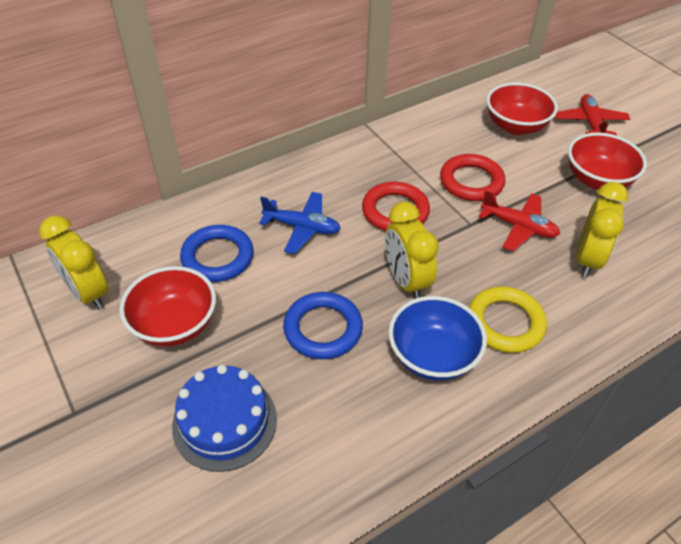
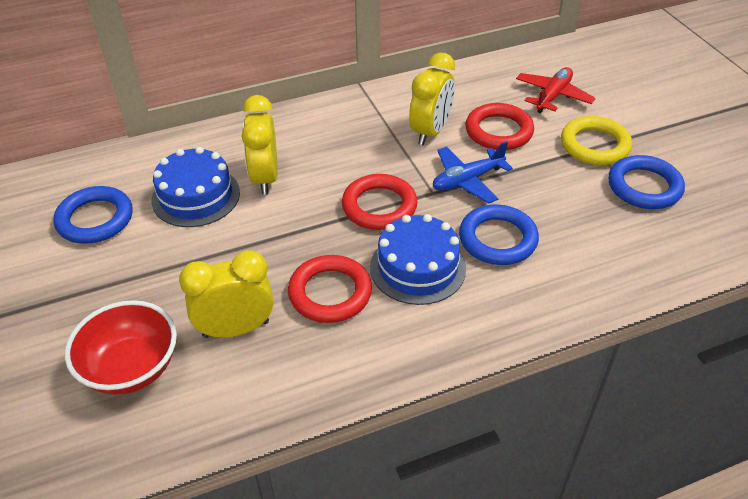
blue bowl: 1 -> 0
blue cake: 1 -> 2
blue ring: 2 -> 3
red bowl: 3 -> 1
red plane: 2 -> 1
red ring: 2 -> 3

